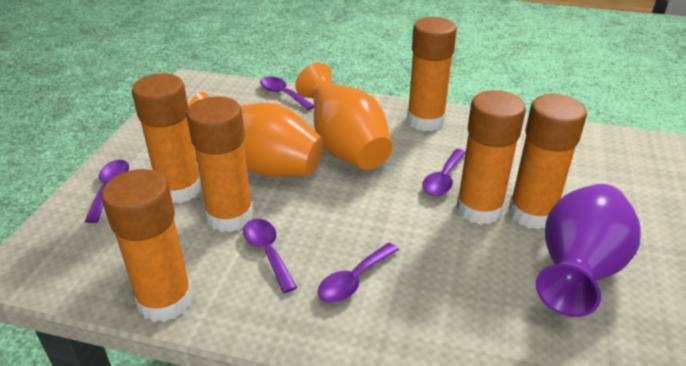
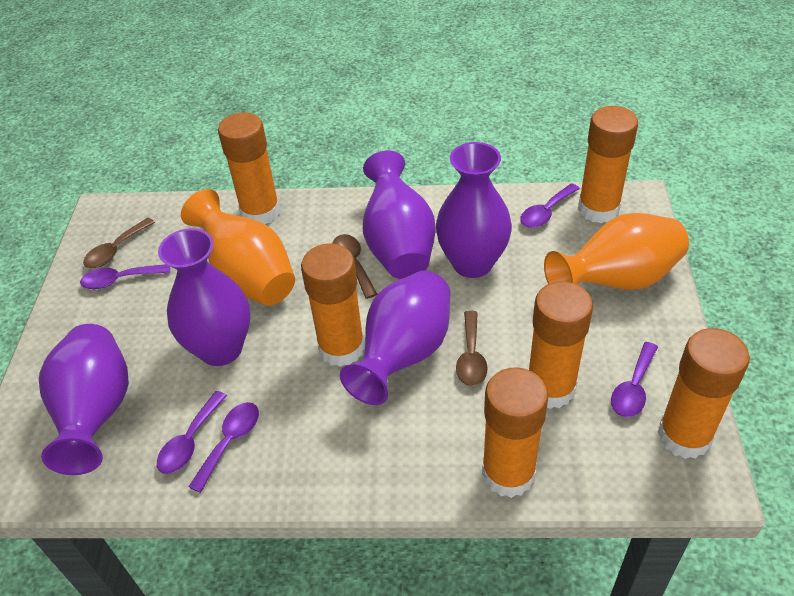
brown spoon: 0 -> 3
purple vase: 1 -> 5

